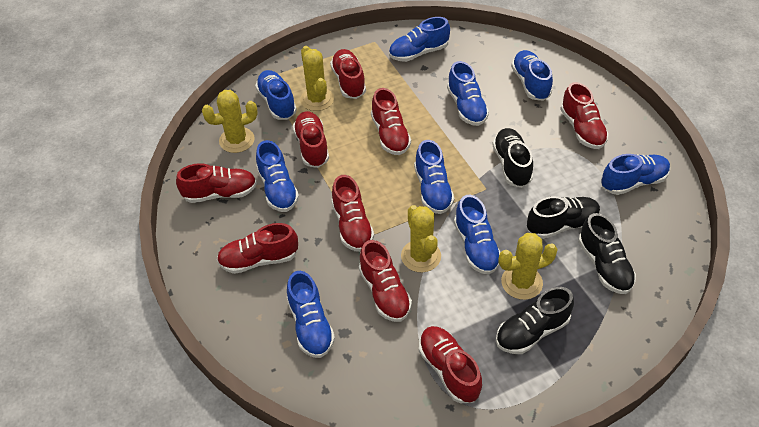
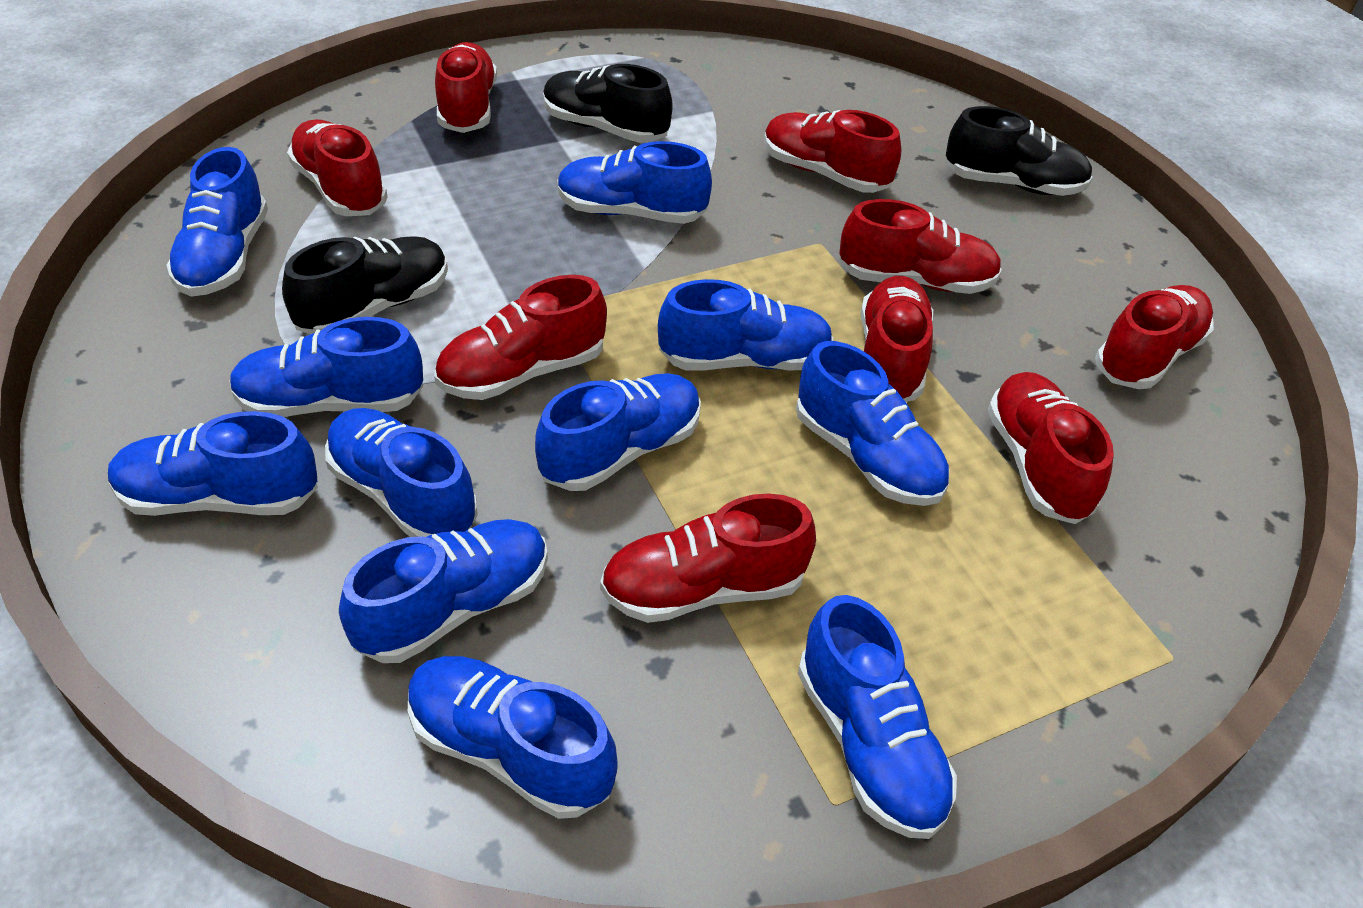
black shoe: 4 -> 3
blue shoe: 9 -> 11
yellow cactus: 4 -> 0

